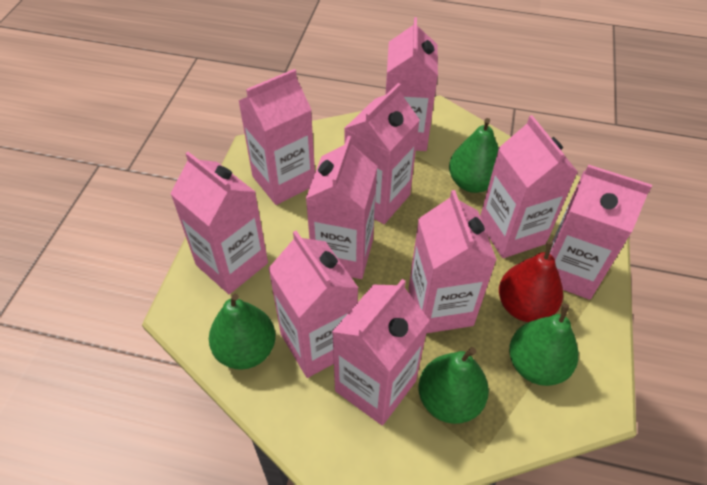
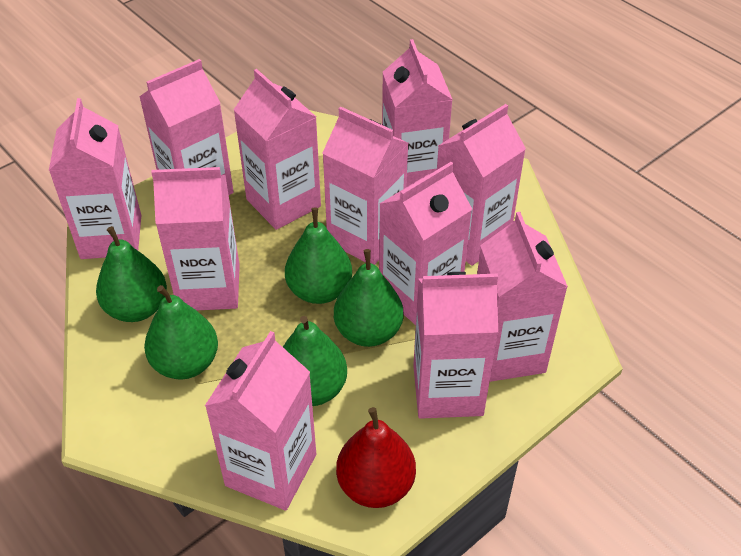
green pear: 4 -> 5
pink carton: 10 -> 11

